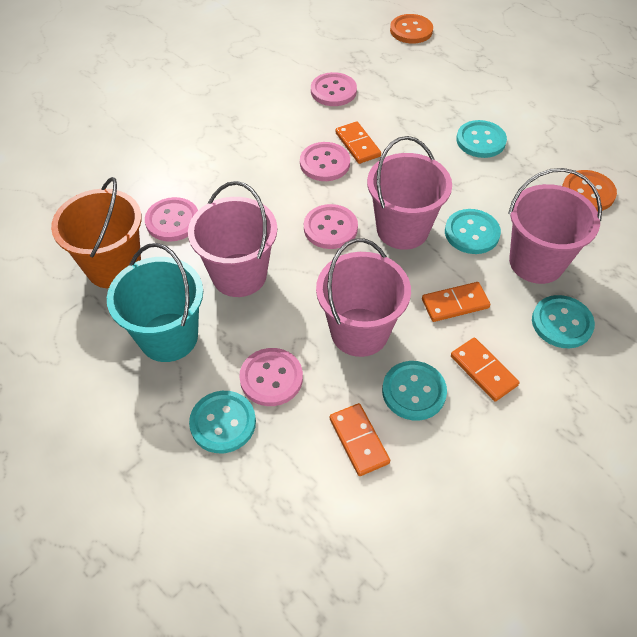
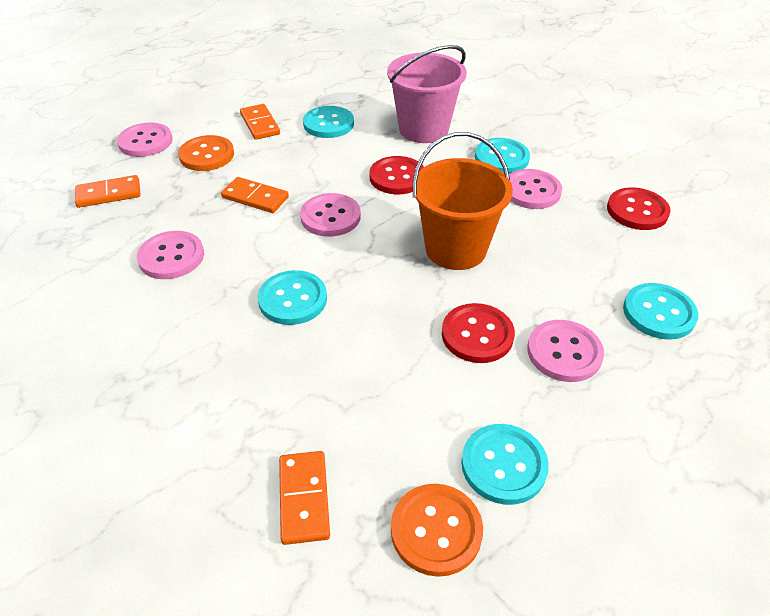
pink bucket: 4 -> 1
red button: 0 -> 3
turquoise bucket: 1 -> 0

